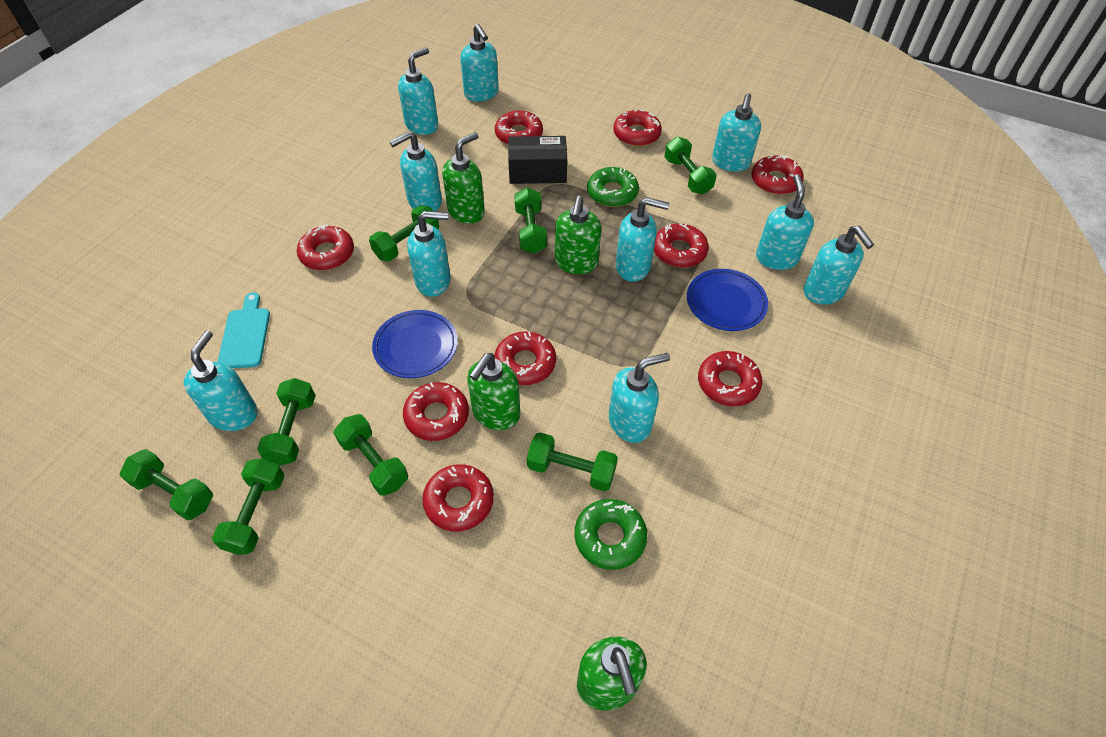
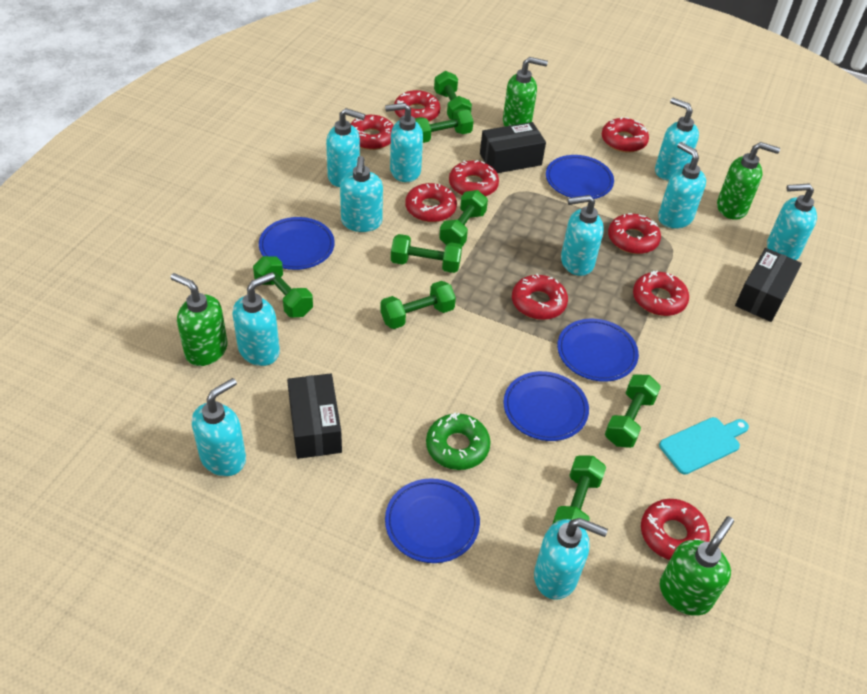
black box: 1 -> 3
blue plate: 2 -> 5
green donut: 2 -> 1

